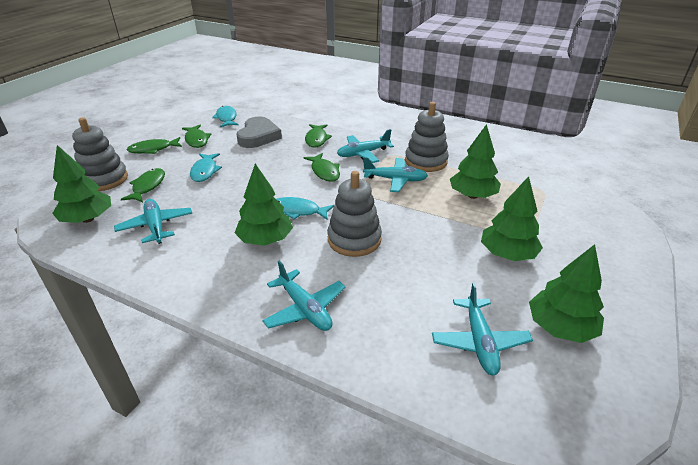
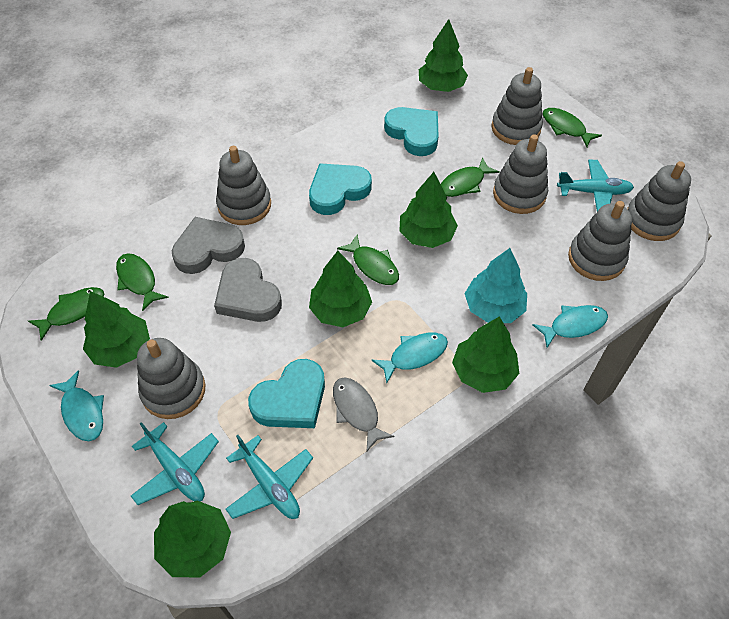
green tree: 5 -> 6
grey fish: 0 -> 1
grey heart: 1 -> 2
grey stacking toy: 3 -> 6
turquoise heart: 0 -> 3
turquoise plane: 5 -> 3
turquoise tree: 0 -> 1

